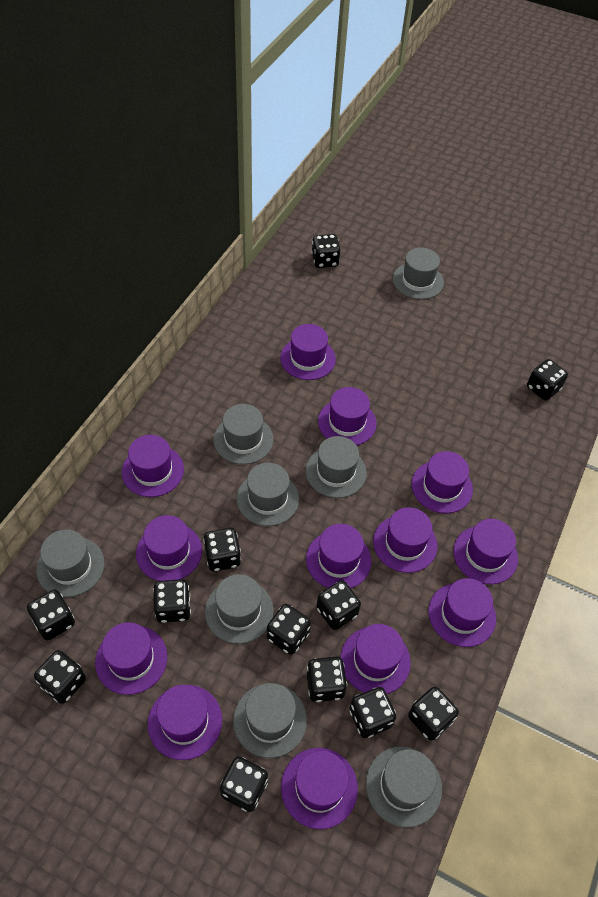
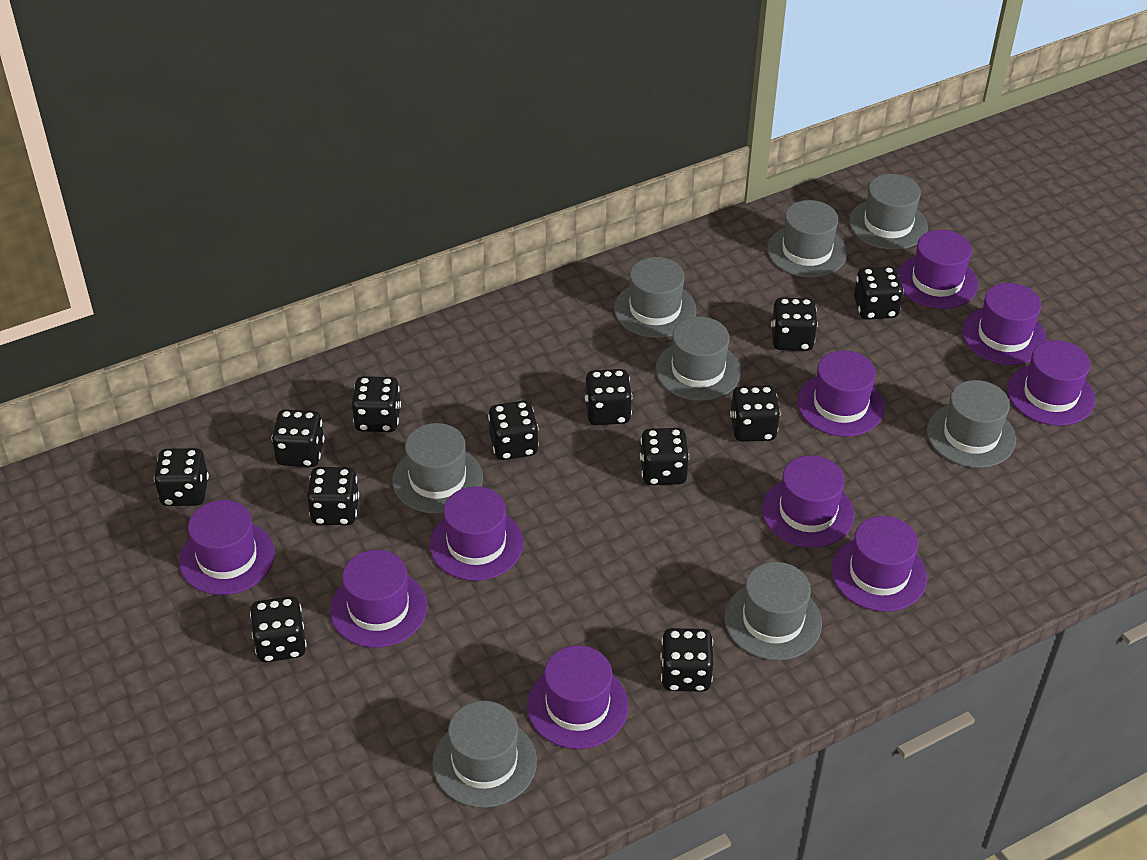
purple hat: 13 -> 10

